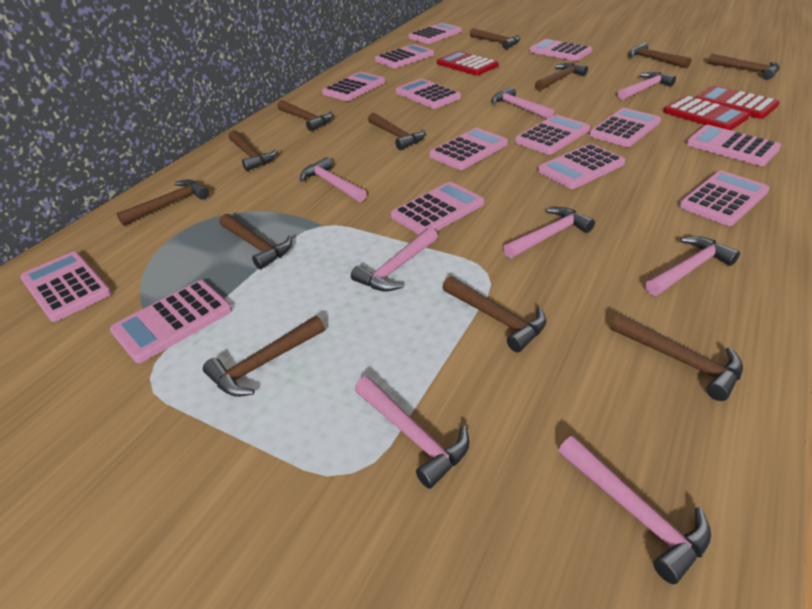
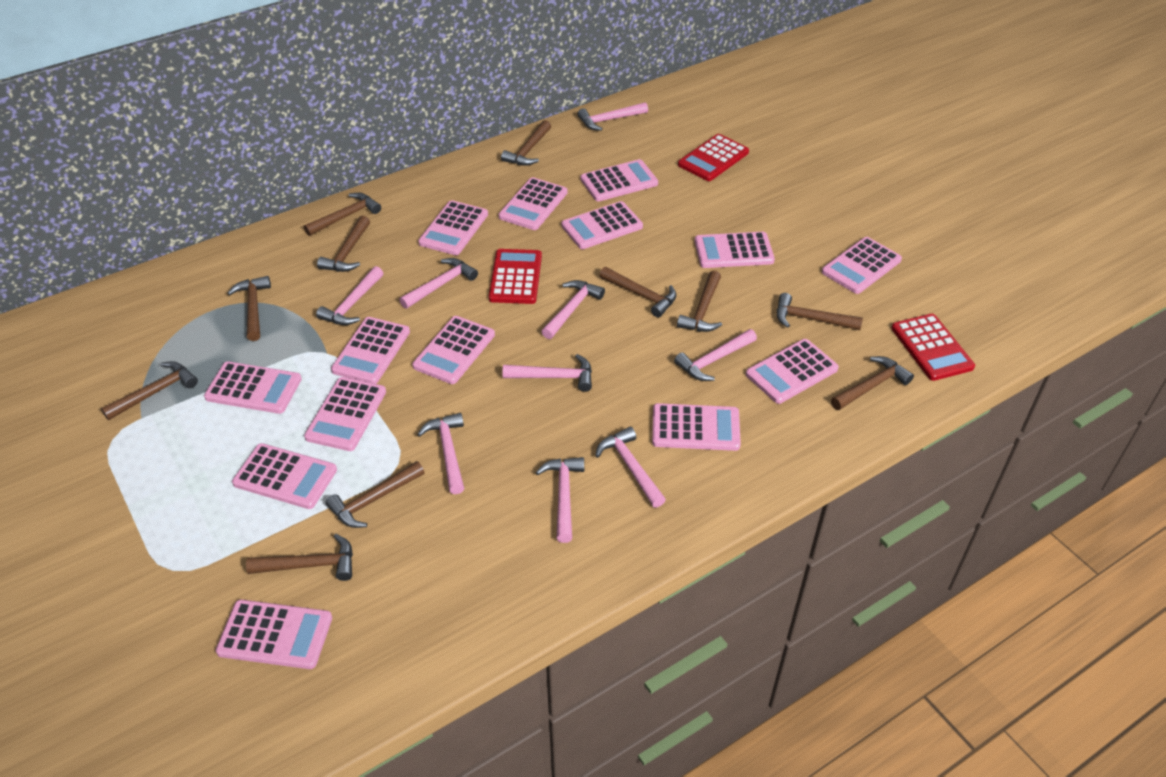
brown hammer: 12 -> 11
pink hammer: 8 -> 9

